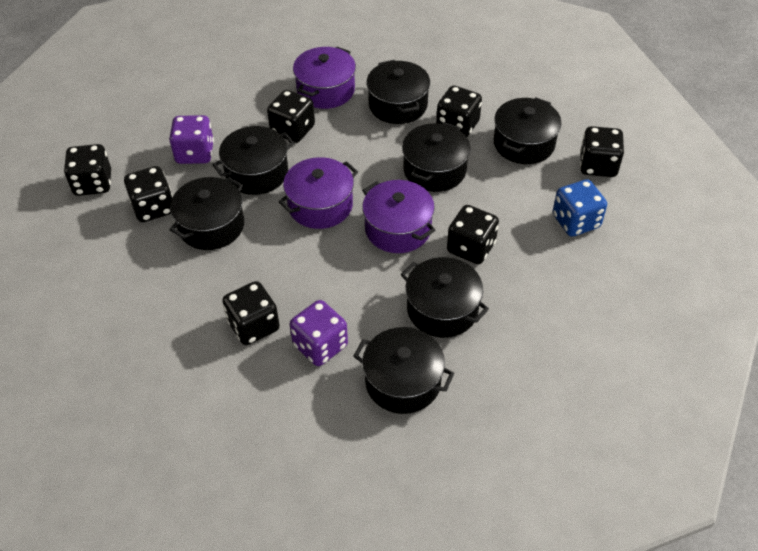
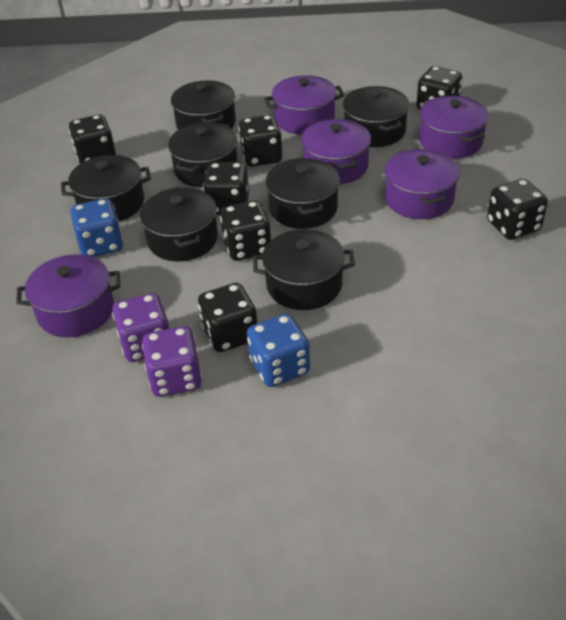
blue dice: 1 -> 2
purple pot: 3 -> 5

